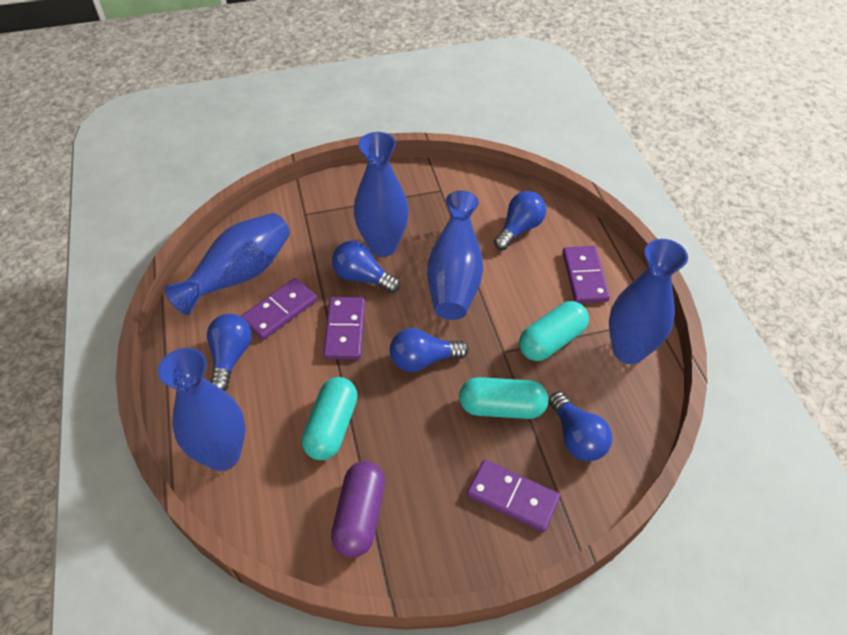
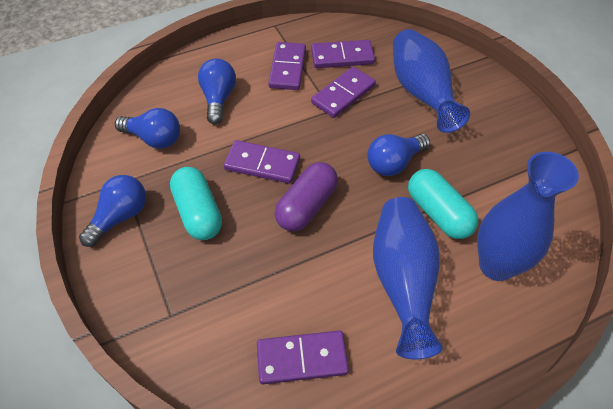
blue light bulb: 5 -> 4
blue vase: 5 -> 3
purple domino: 4 -> 5
turquoise capsule: 3 -> 2

